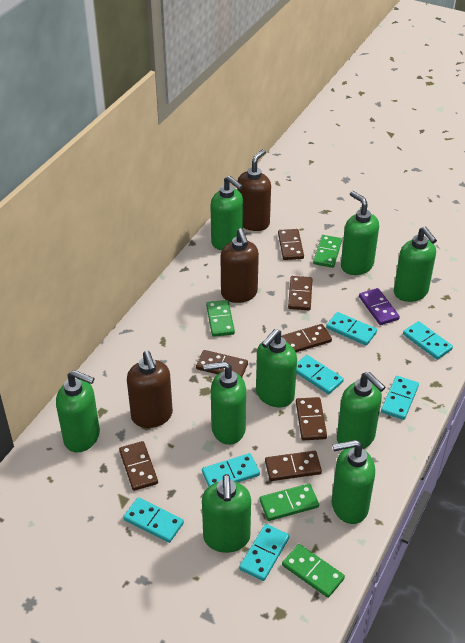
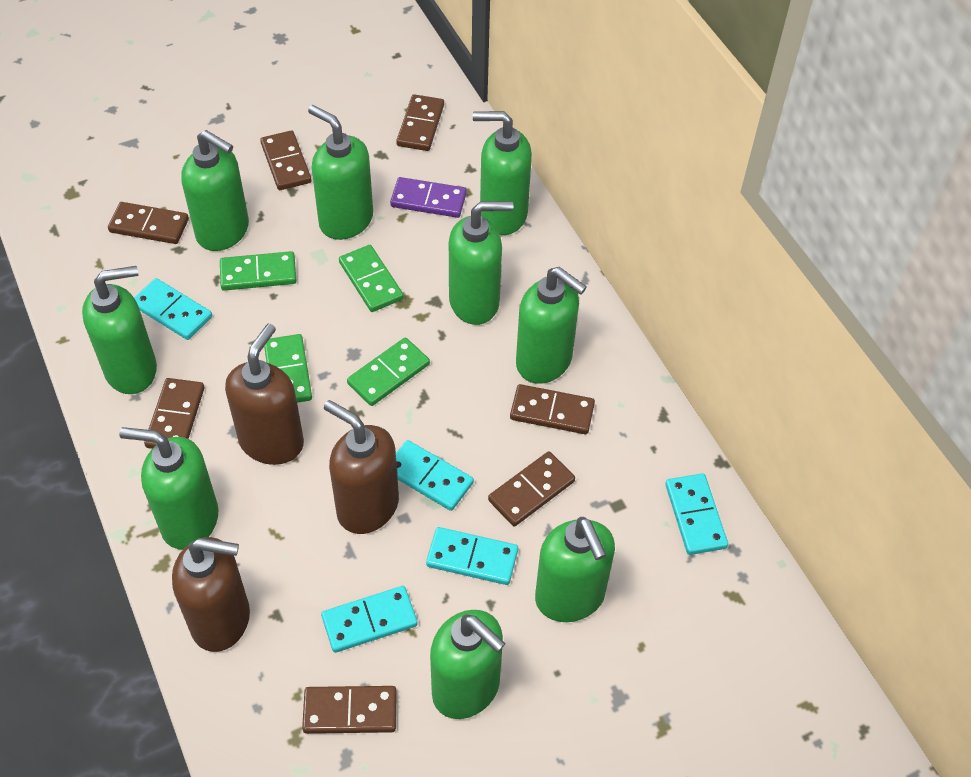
turquoise domino: 7 -> 5

